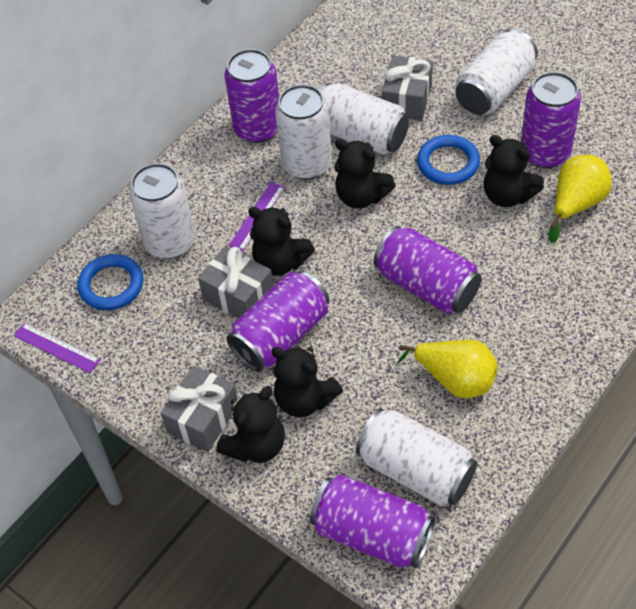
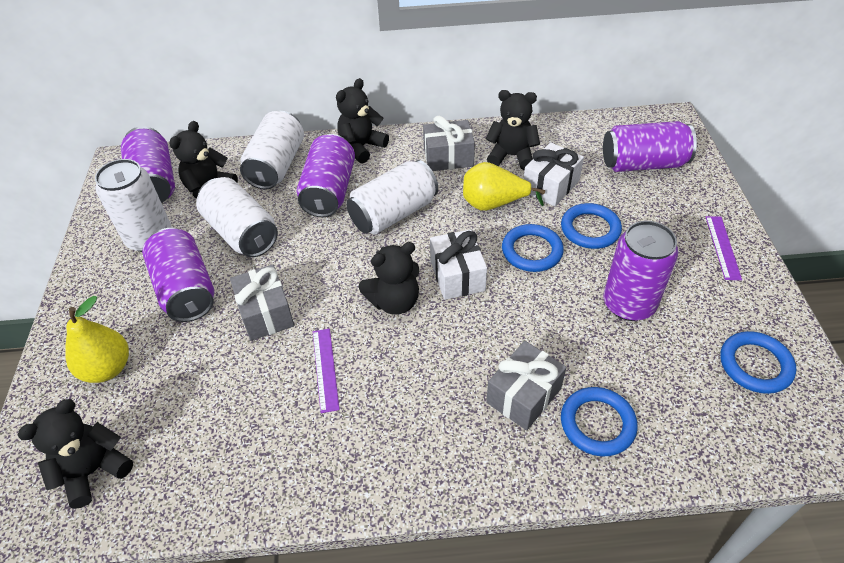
blue ring: 2 -> 4
white can: 5 -> 4
white gift: 0 -> 2

